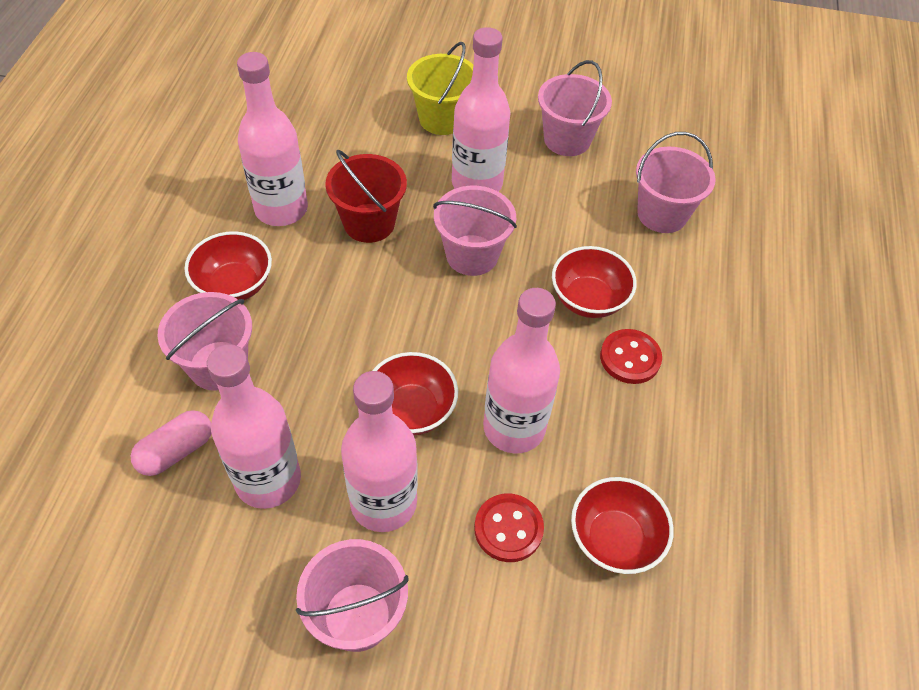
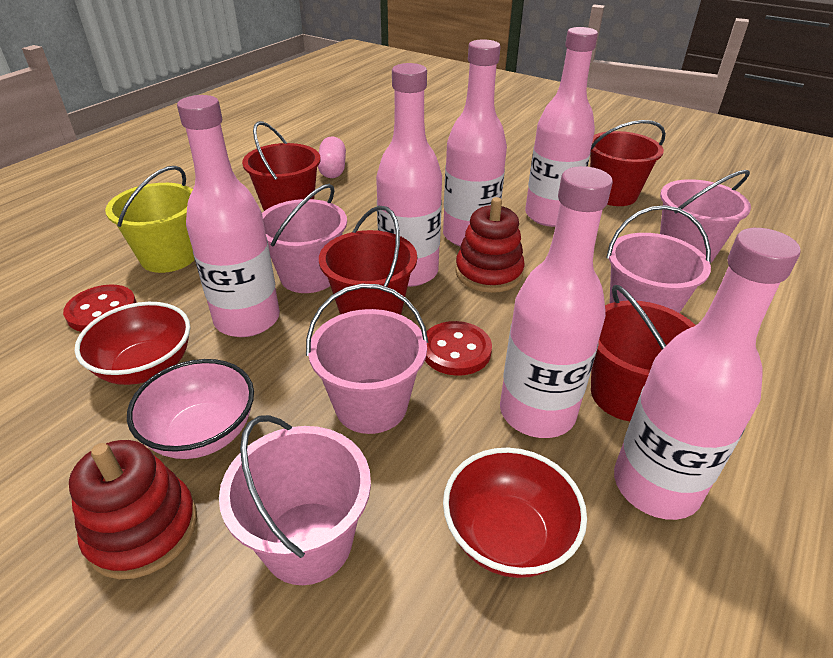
pink bottle: 5 -> 6
pink bowl: 0 -> 1
red bowl: 4 -> 2
red bucket: 1 -> 4
red stacking toy: 0 -> 2

